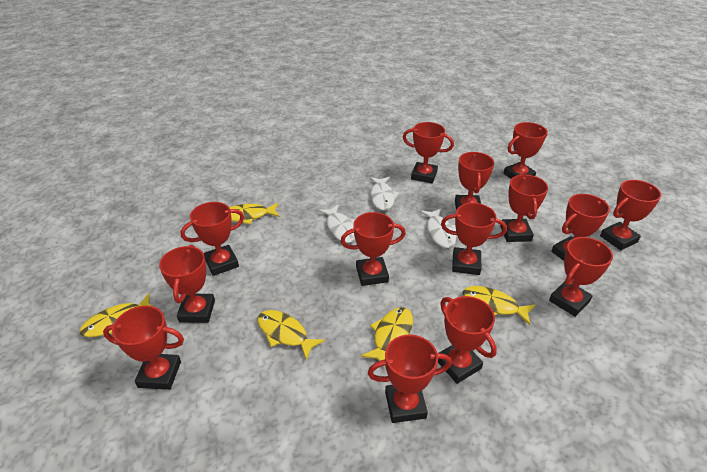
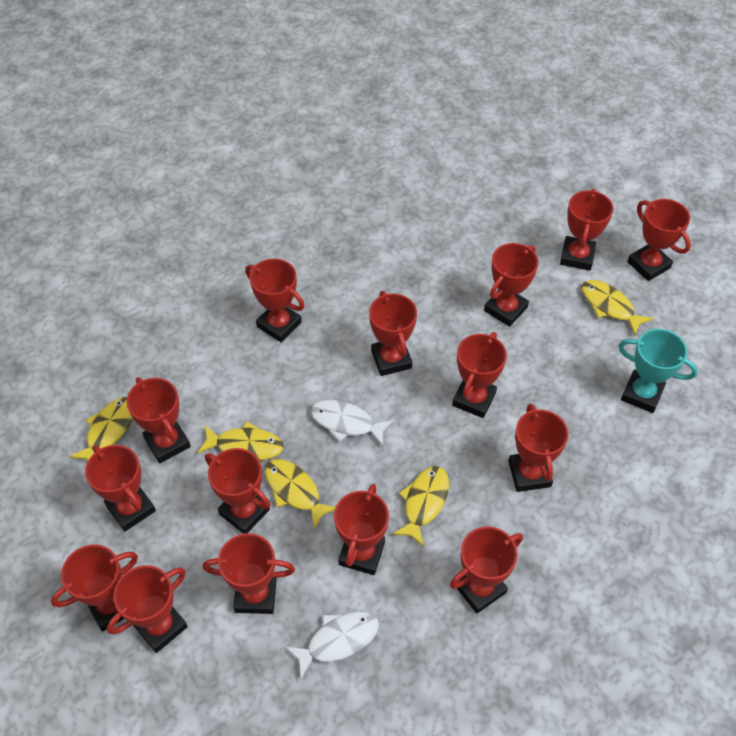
red trophy: 14 -> 15
turquoise trophy: 0 -> 1
white fish: 3 -> 2

